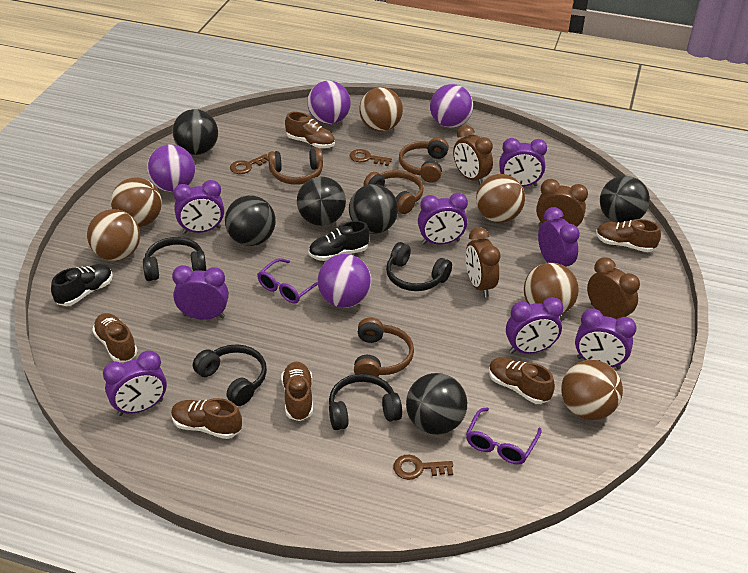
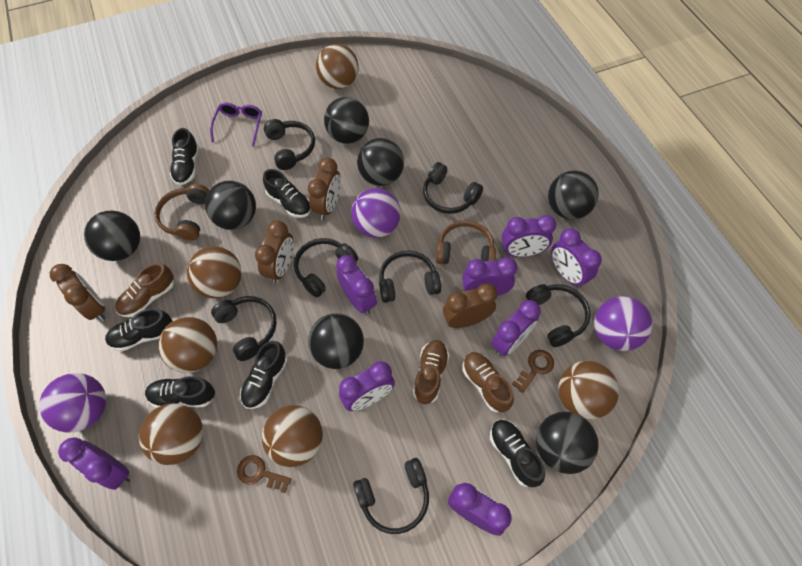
black ball: 6 -> 7
black headphones: 4 -> 7
black shoe: 2 -> 6
brown headphones: 4 -> 2
brown key: 3 -> 2
brown shoe: 6 -> 3
purple ball: 4 -> 3
purple glasses: 2 -> 1

